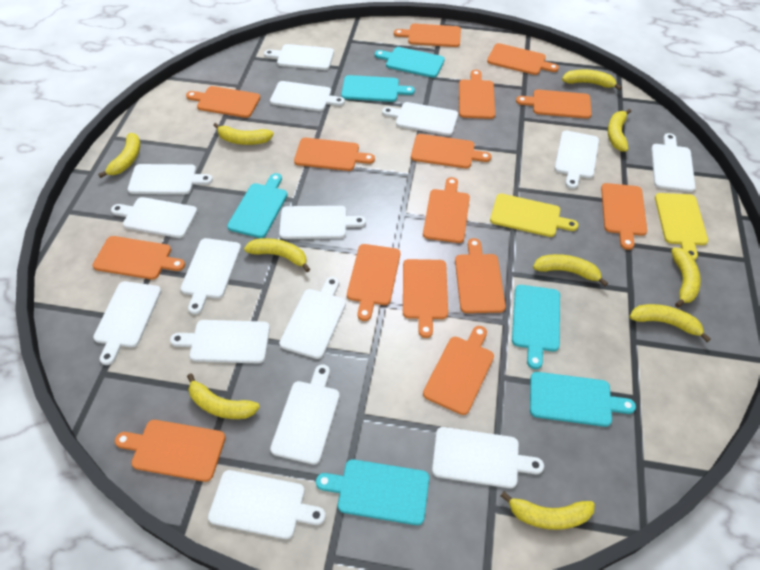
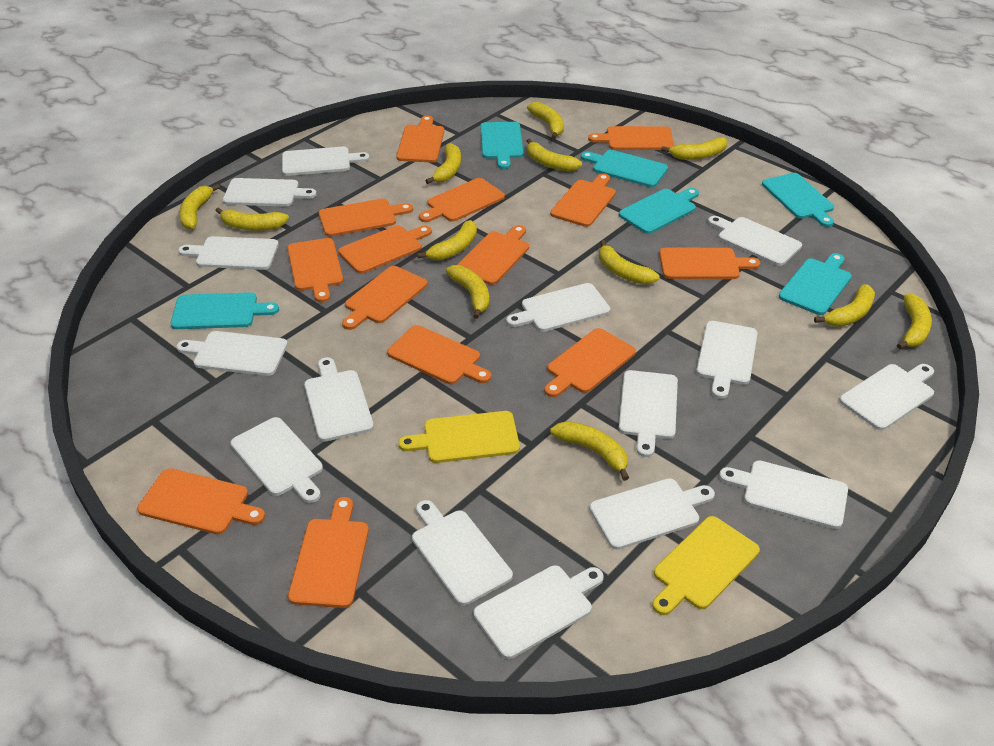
orange cutting board: 15 -> 14
yellow banana: 10 -> 12

